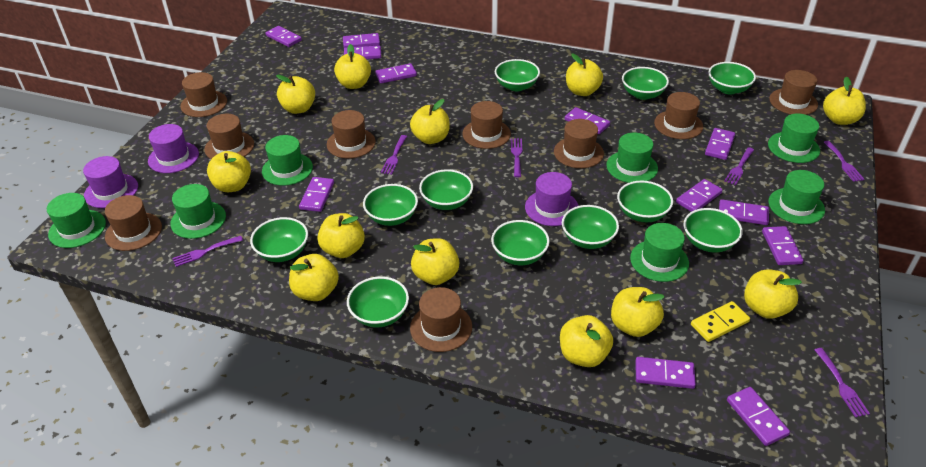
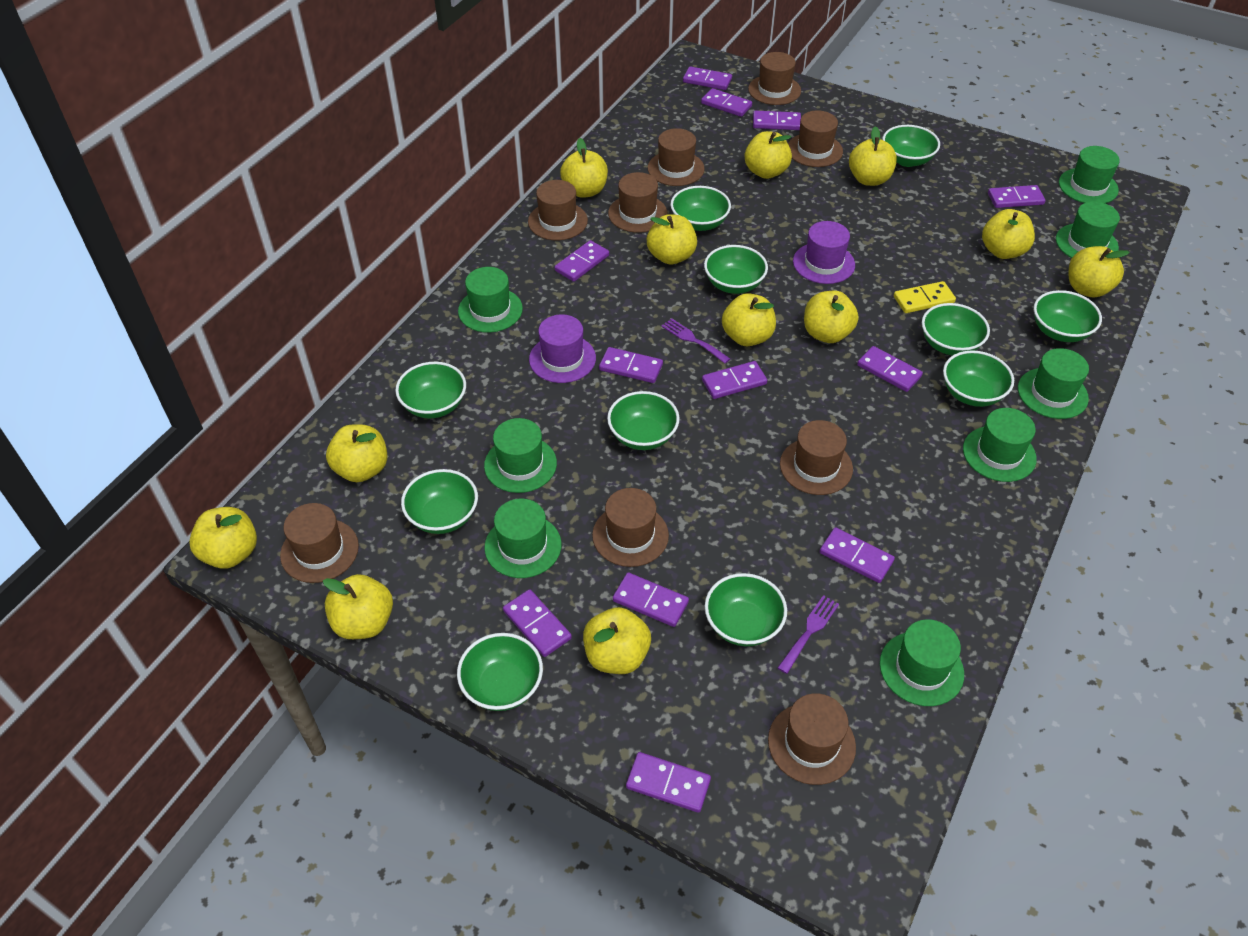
green hat: 7 -> 8
purple fork: 6 -> 2
purple hat: 3 -> 2

